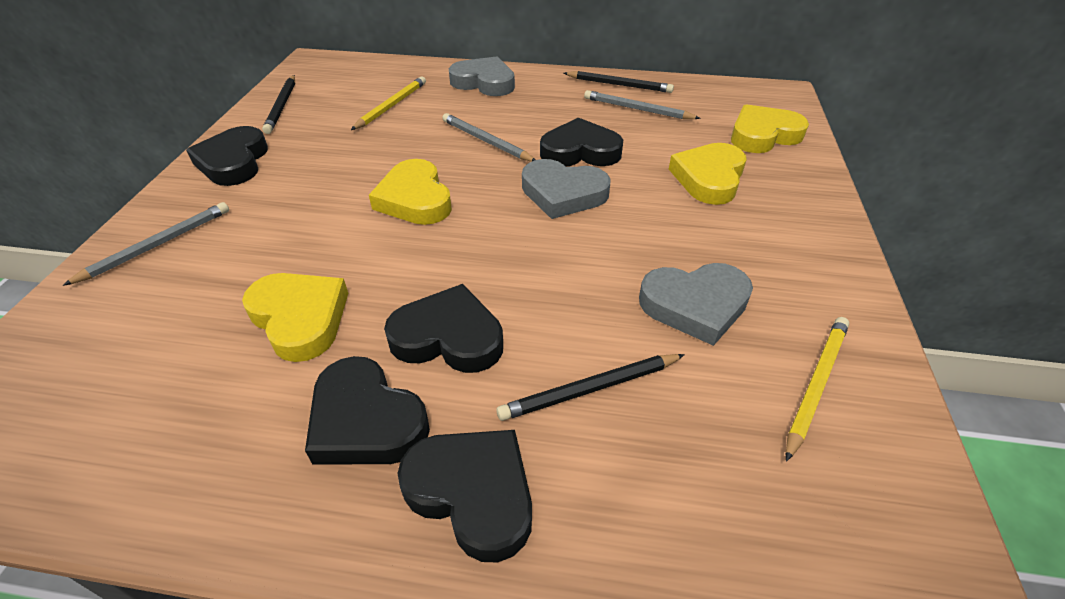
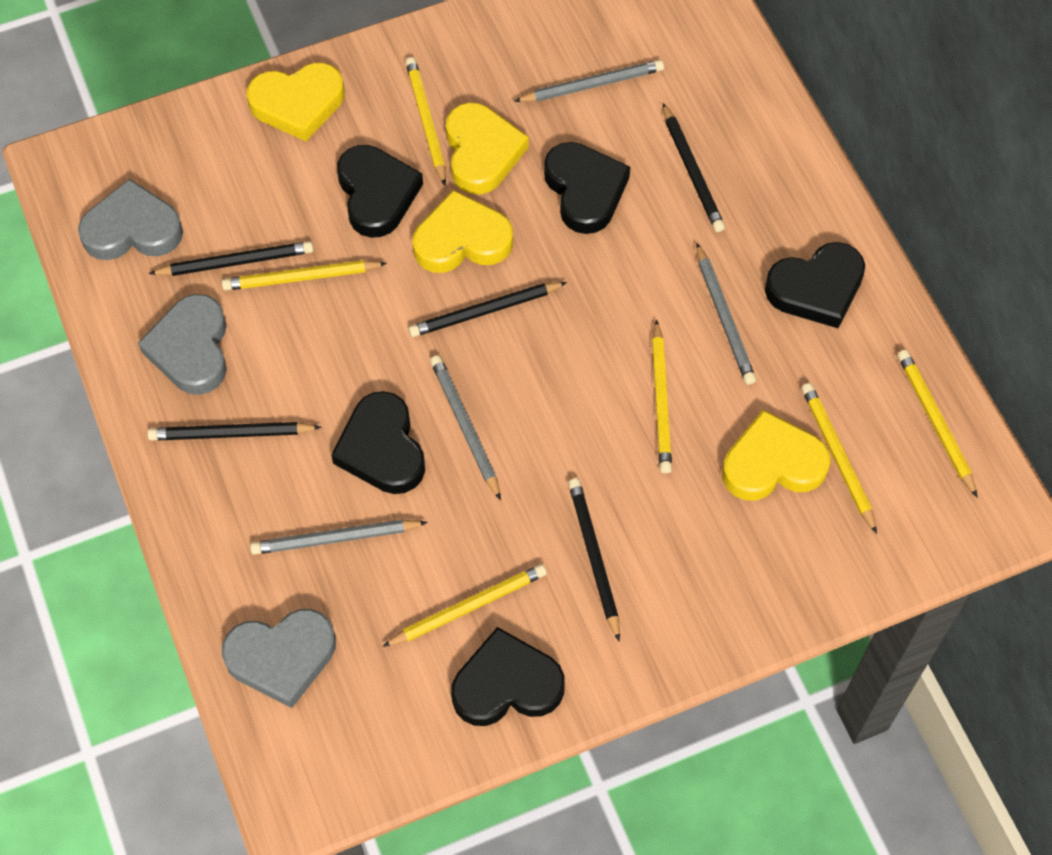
black pencil: 3 -> 5
grey pencil: 3 -> 4
yellow pencil: 2 -> 6

